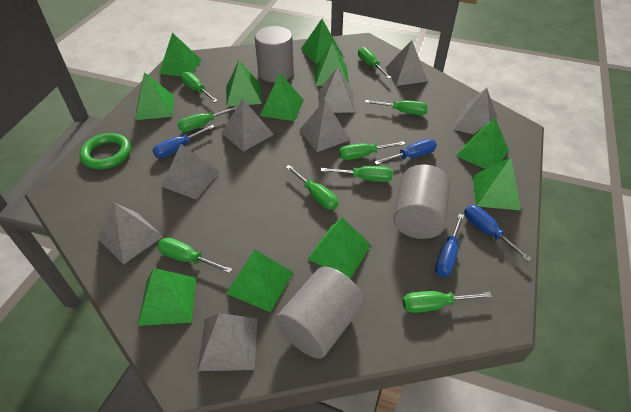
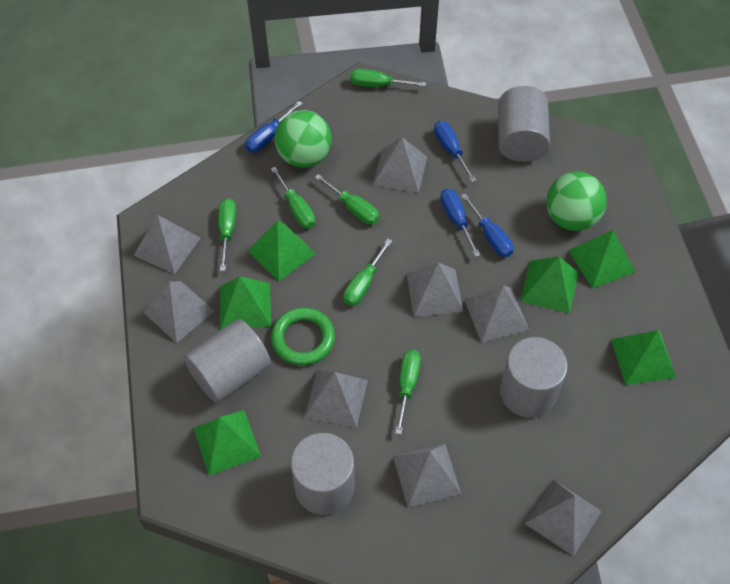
green ball: 0 -> 2
green pyramid: 11 -> 6
green screwdriver: 9 -> 6
grey cylinder: 3 -> 4

